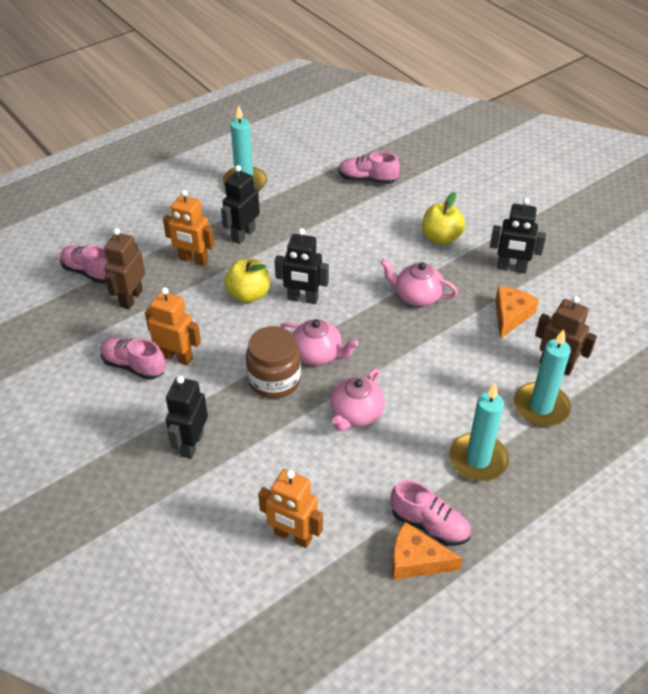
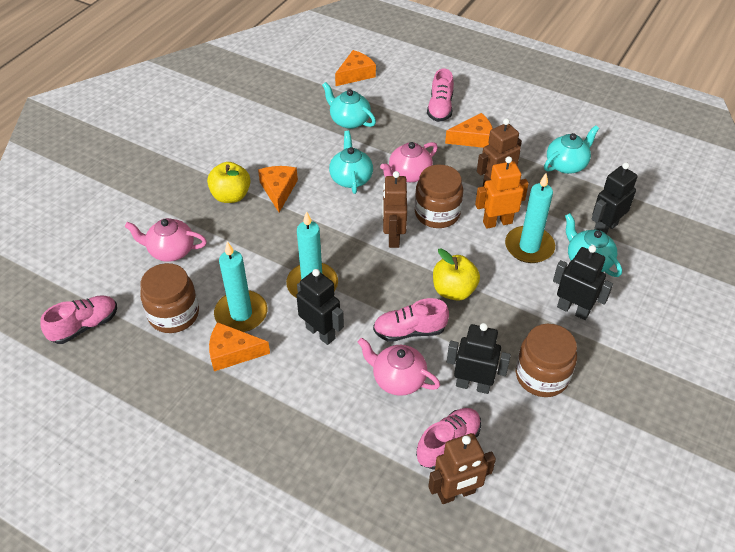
brown jar: 1 -> 3
brown robot: 2 -> 3
orange cheese: 2 -> 4
orange robot: 3 -> 1
turquoise teapot: 0 -> 4

